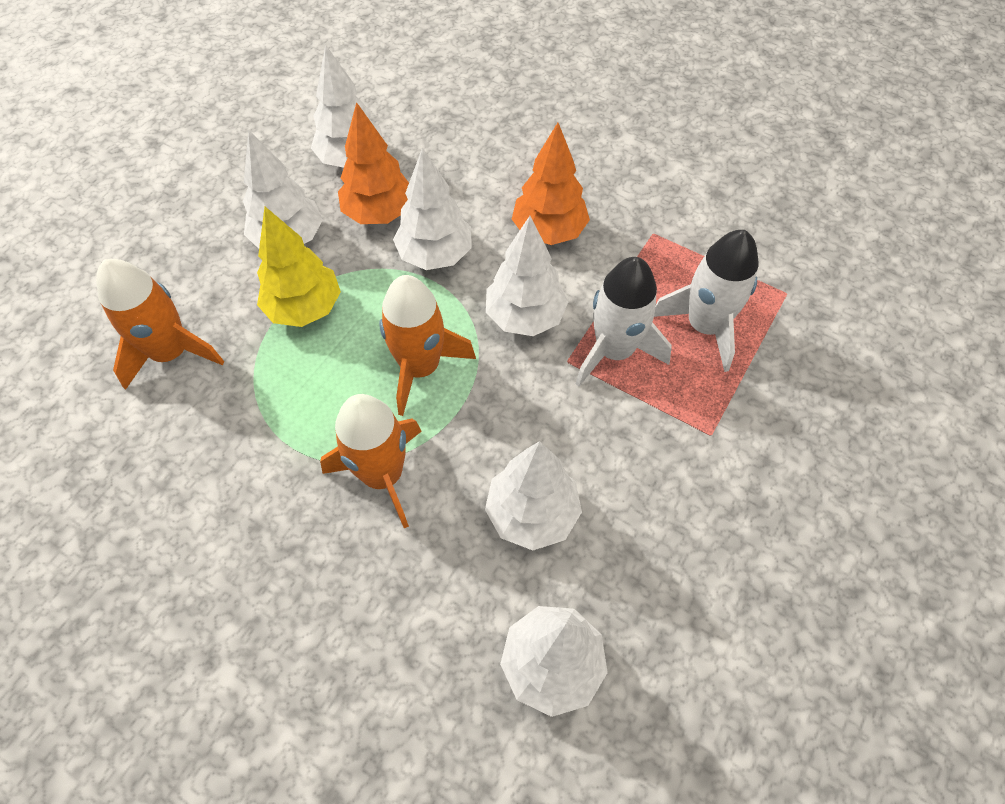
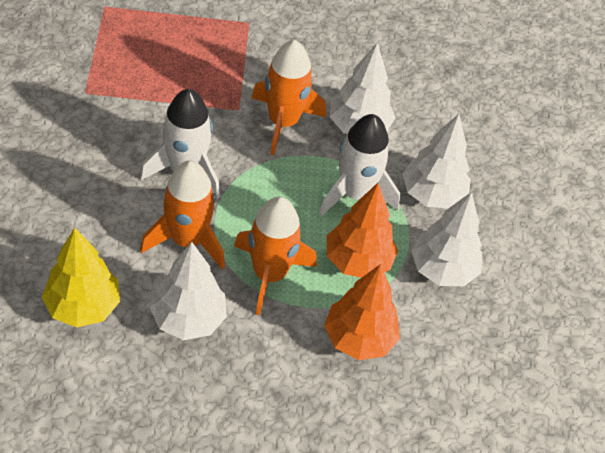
white tree: 6 -> 4

